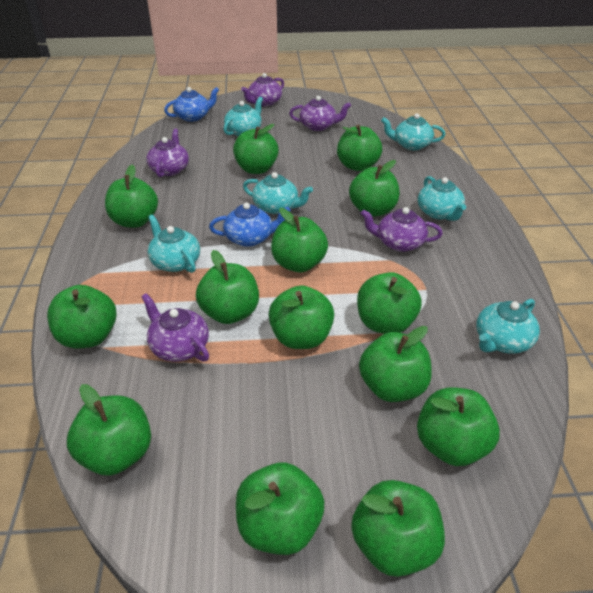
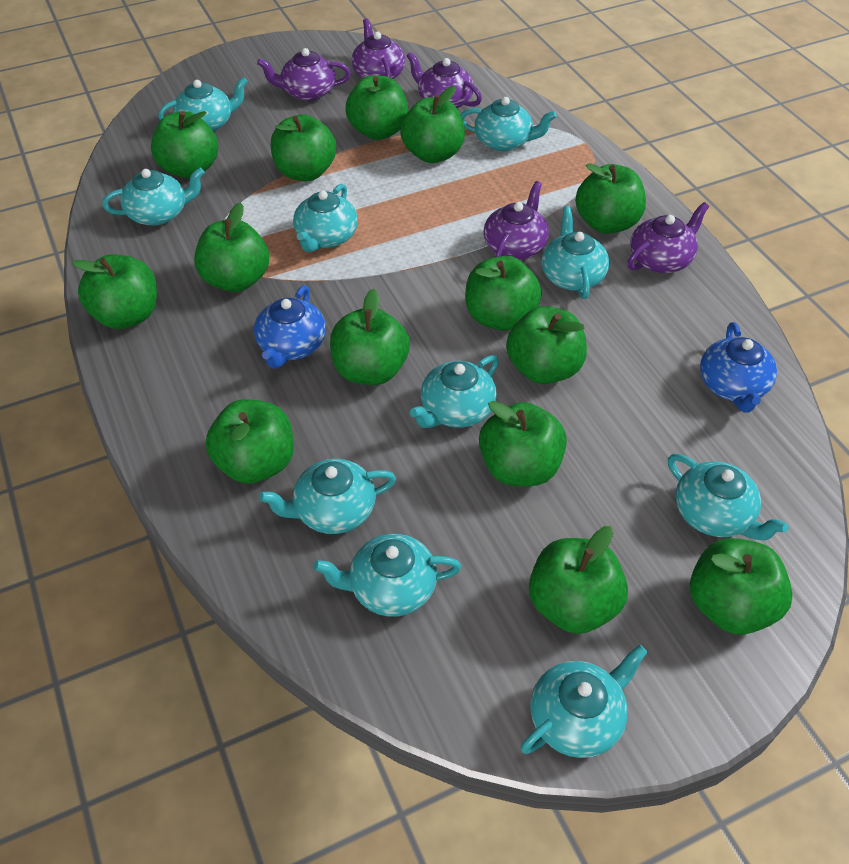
turquoise teapot: 6 -> 10

